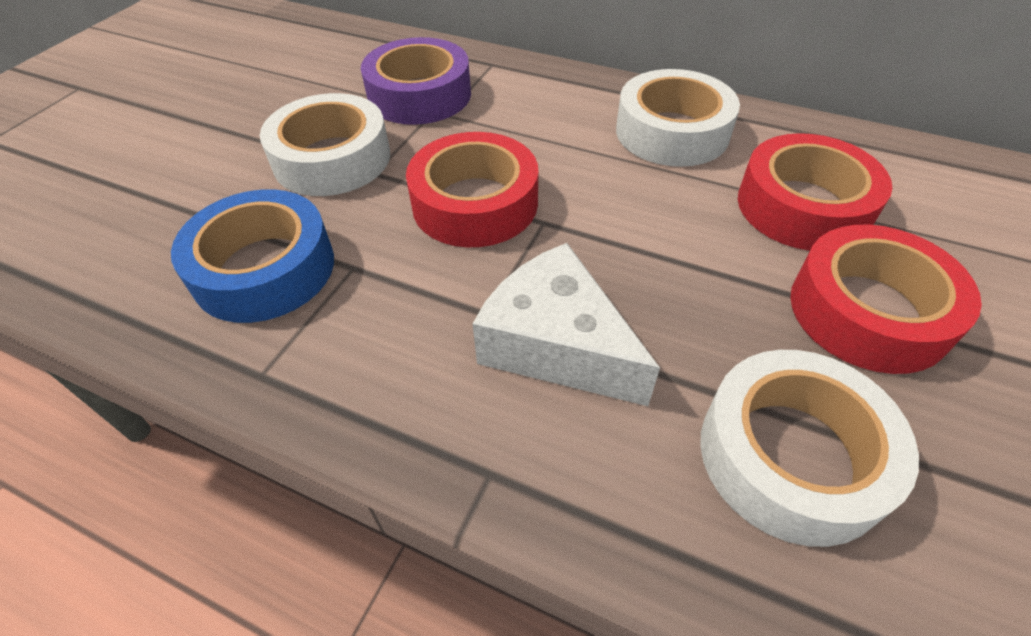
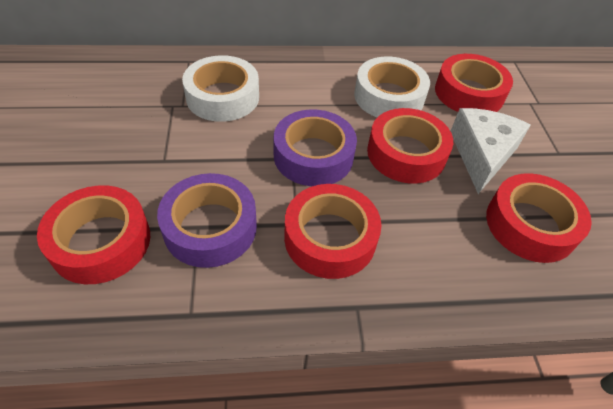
blue tape: 1 -> 0
purple tape: 1 -> 2
red tape: 3 -> 5
white tape: 3 -> 2

